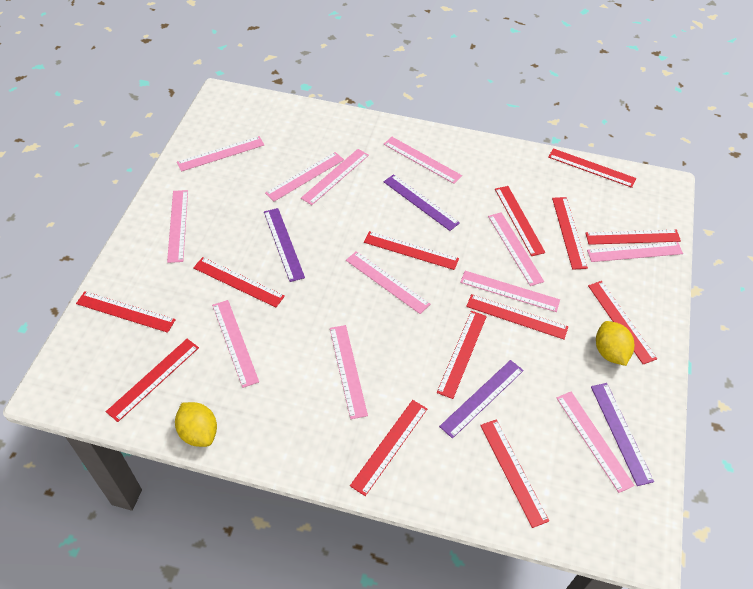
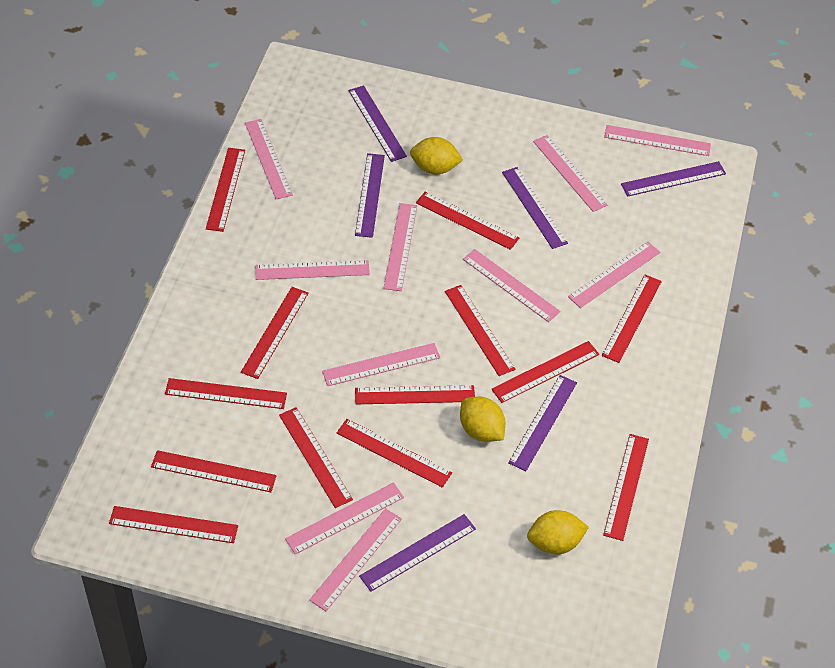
pink ruler: 12 -> 10
purple ruler: 4 -> 6
yellow lemon: 2 -> 3

